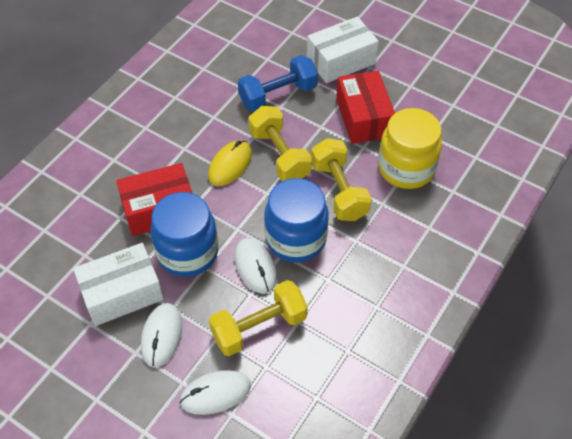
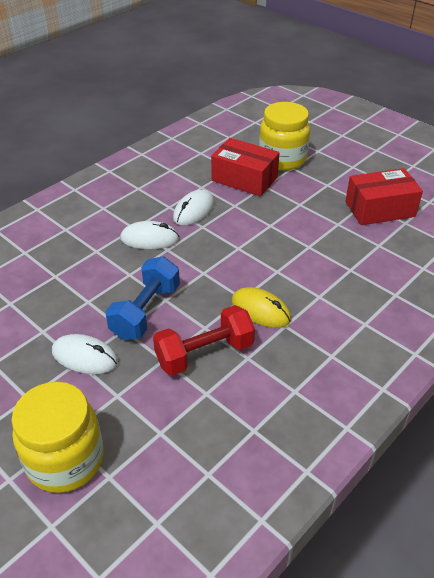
blue jar: 2 -> 0
red dumbbell: 0 -> 1
white box: 2 -> 0
yellow dumbbell: 3 -> 0
yellow jar: 1 -> 2

